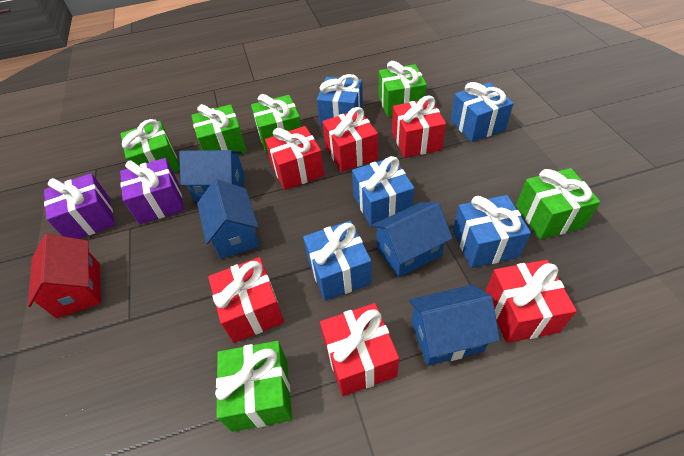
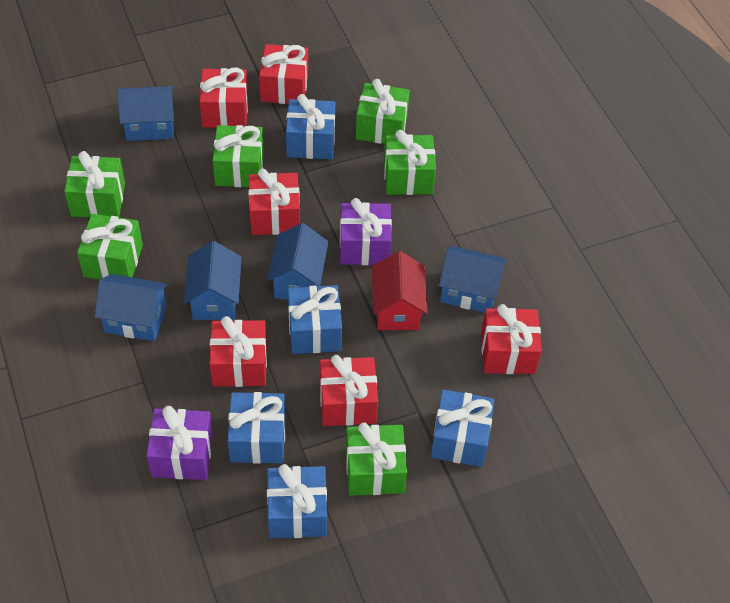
blue house: 4 -> 5

